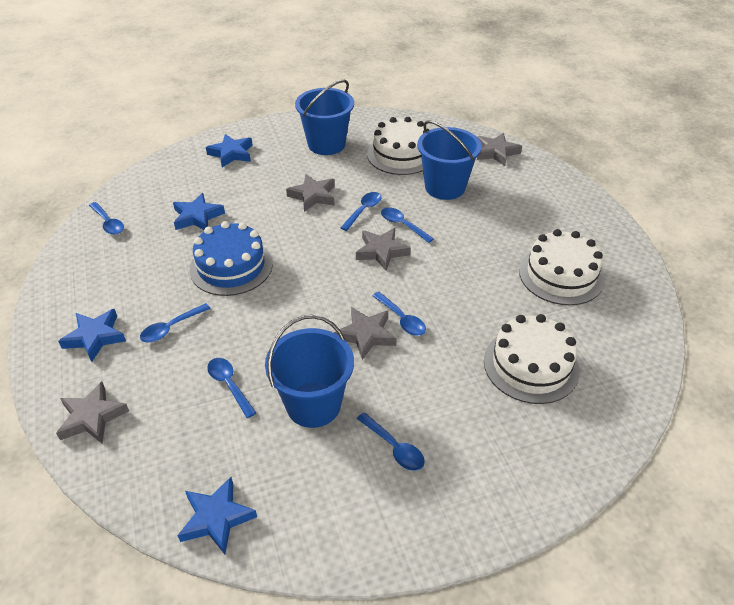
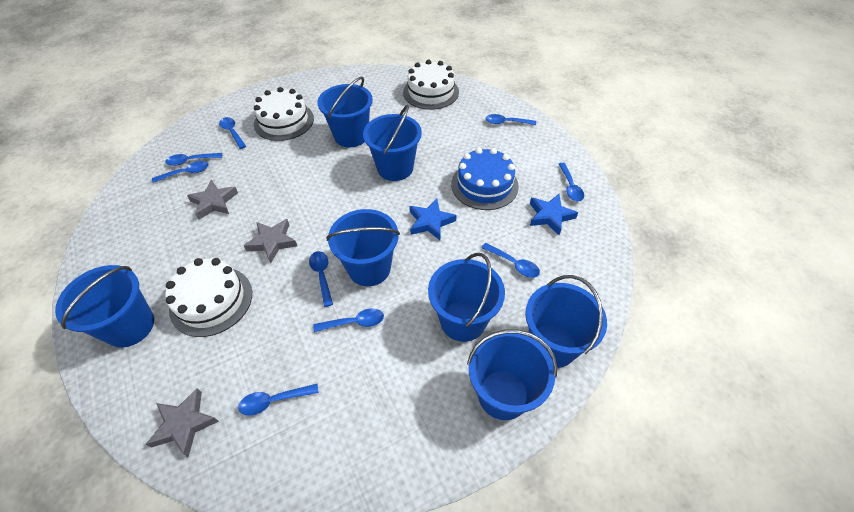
blue bucket: 3 -> 7
blue spoon: 7 -> 9
blue star: 4 -> 2
grey star: 5 -> 3

